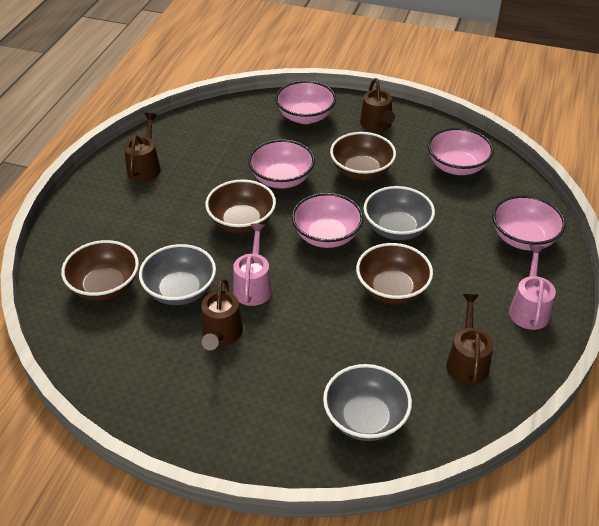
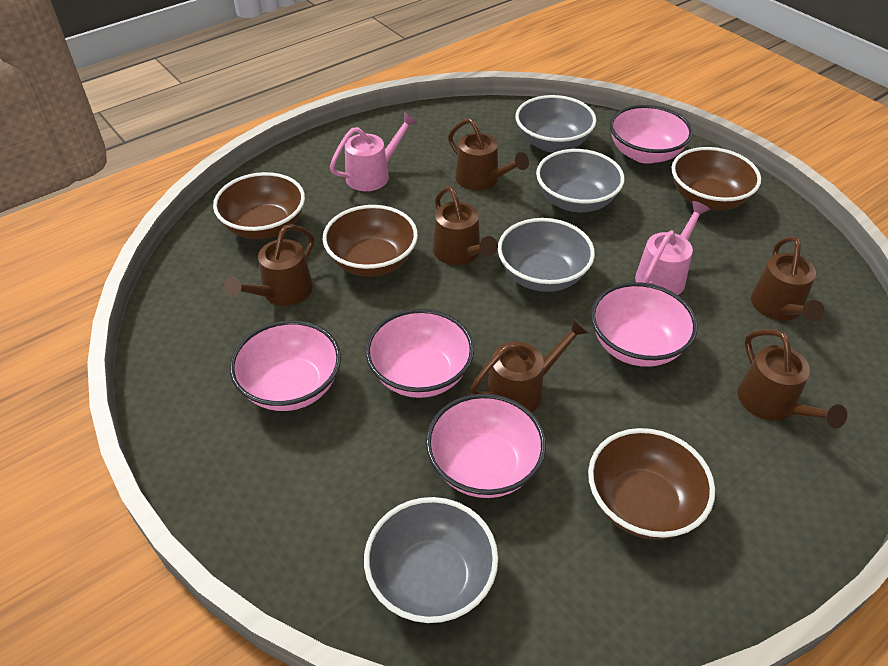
brown watering can: 4 -> 6
grey bowl: 3 -> 4

